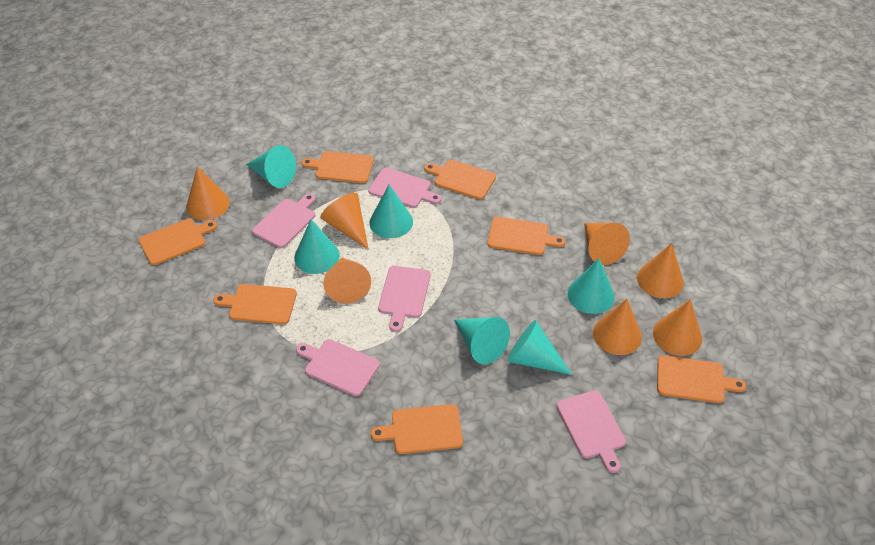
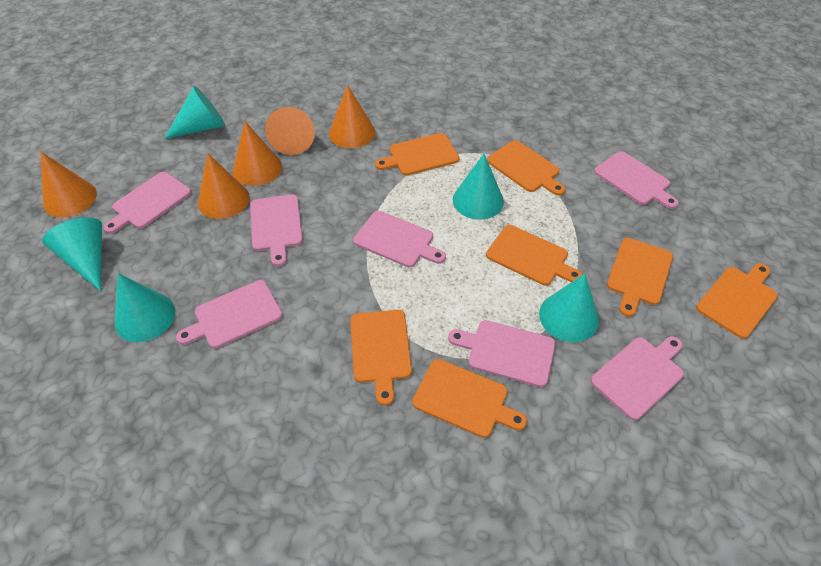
orange cone: 7 -> 5
pink cutting board: 5 -> 7
turquoise cone: 6 -> 5

